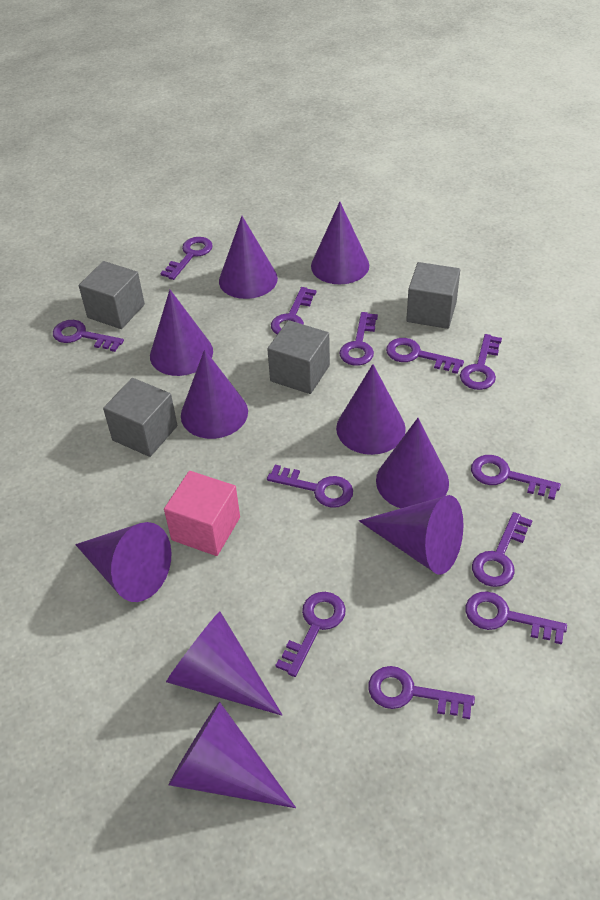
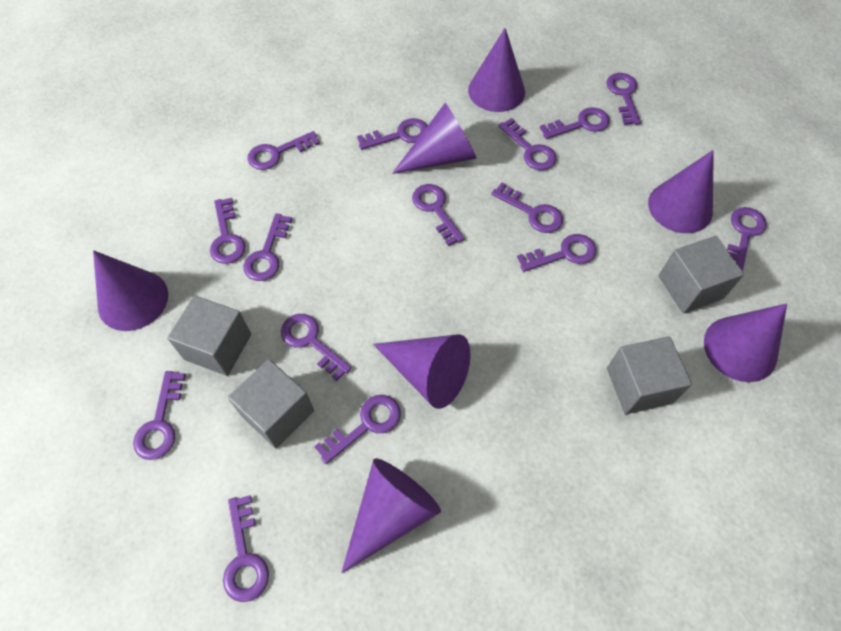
pink cube: 1 -> 0
purple cone: 10 -> 7
purple key: 12 -> 15

